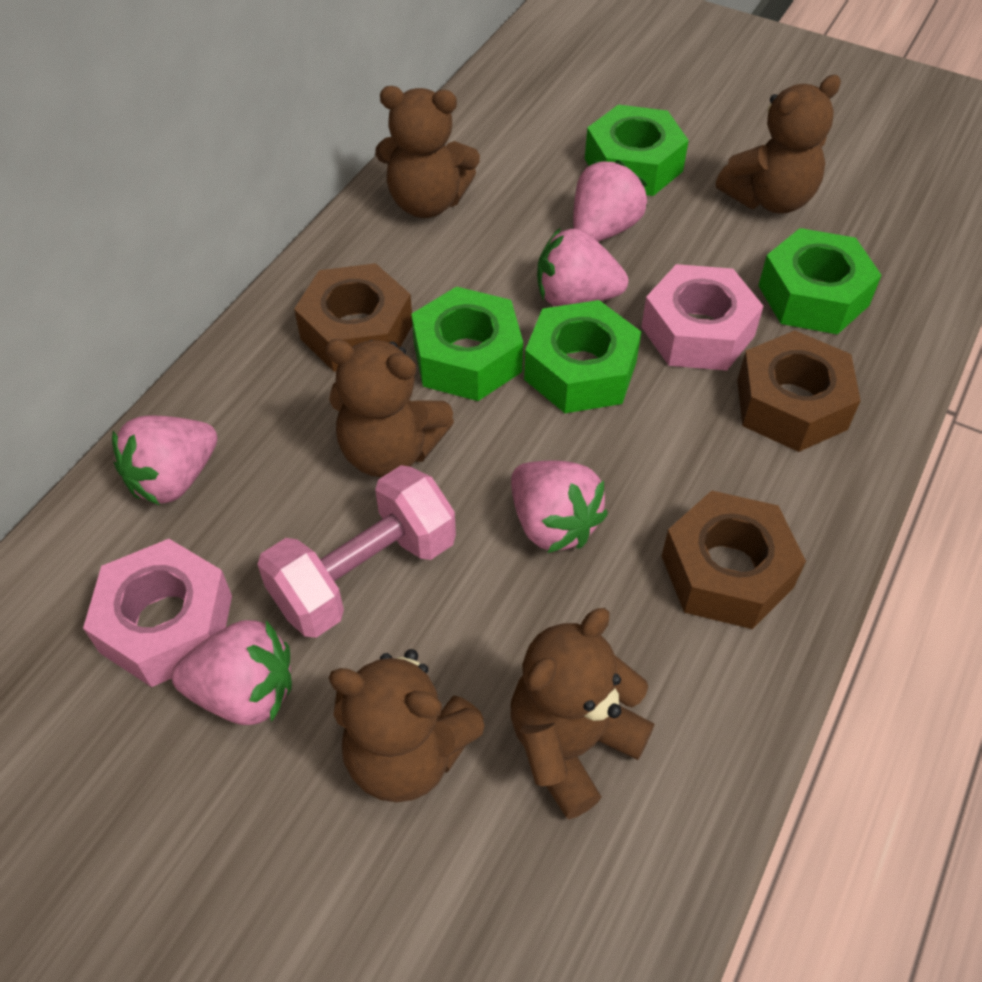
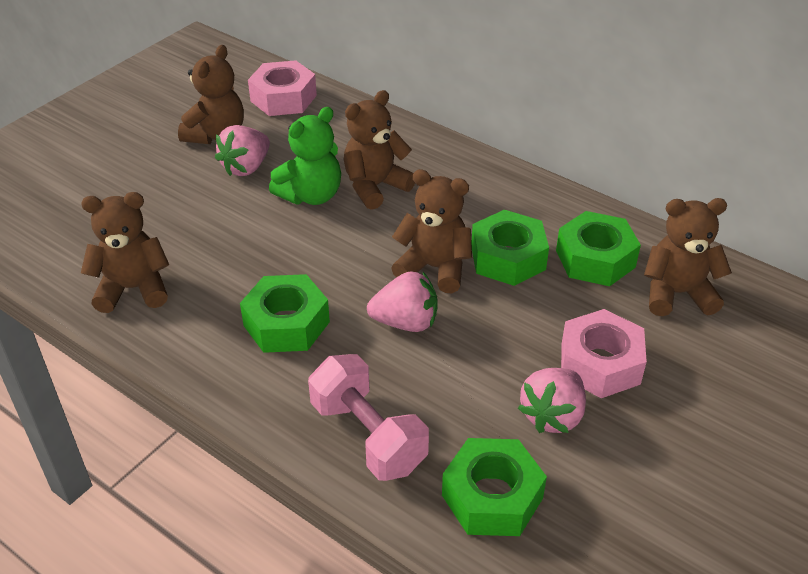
brown nut: 3 -> 0
green teddy bear: 0 -> 1
pink strawberry: 5 -> 3

